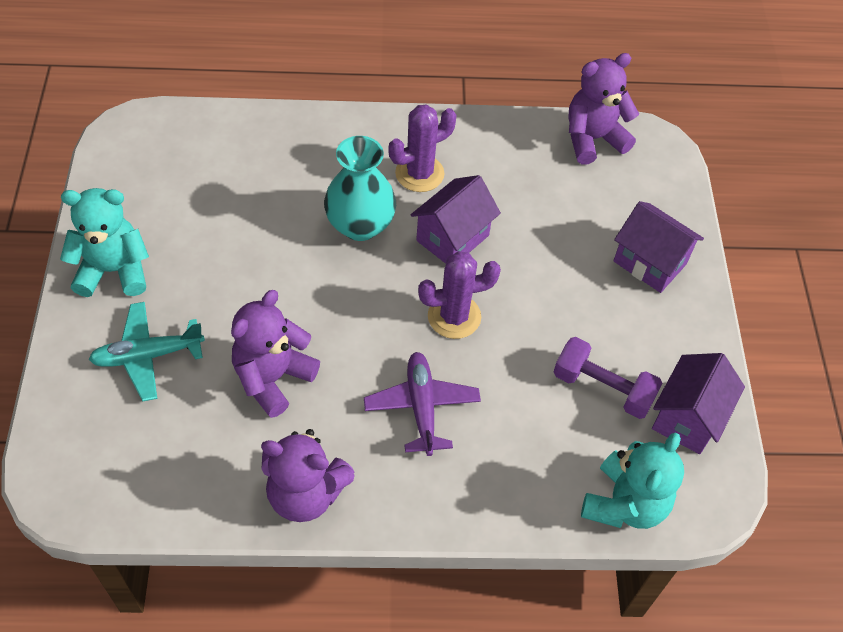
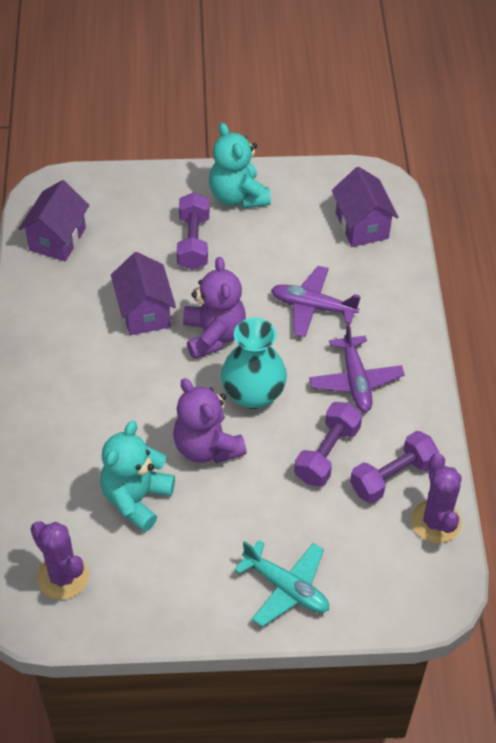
purple dumbbell: 1 -> 3
purple plane: 1 -> 2
purple teddy bear: 3 -> 2

